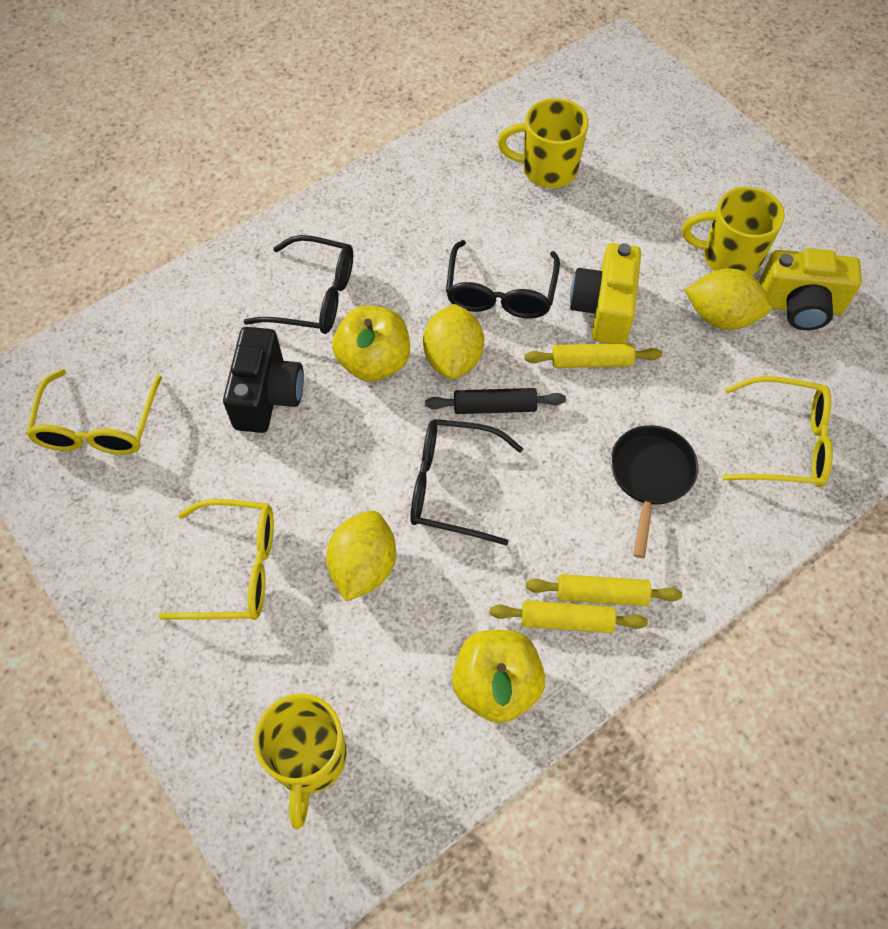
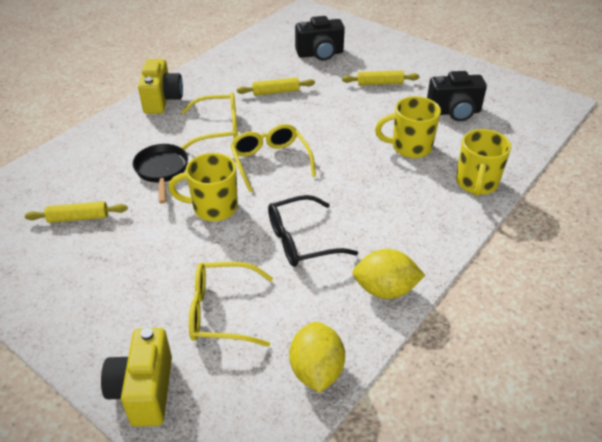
black camera: 1 -> 2
black glasses: 3 -> 1
black rolling pin: 1 -> 0
yellow apple: 2 -> 0
yellow lemon: 3 -> 2

